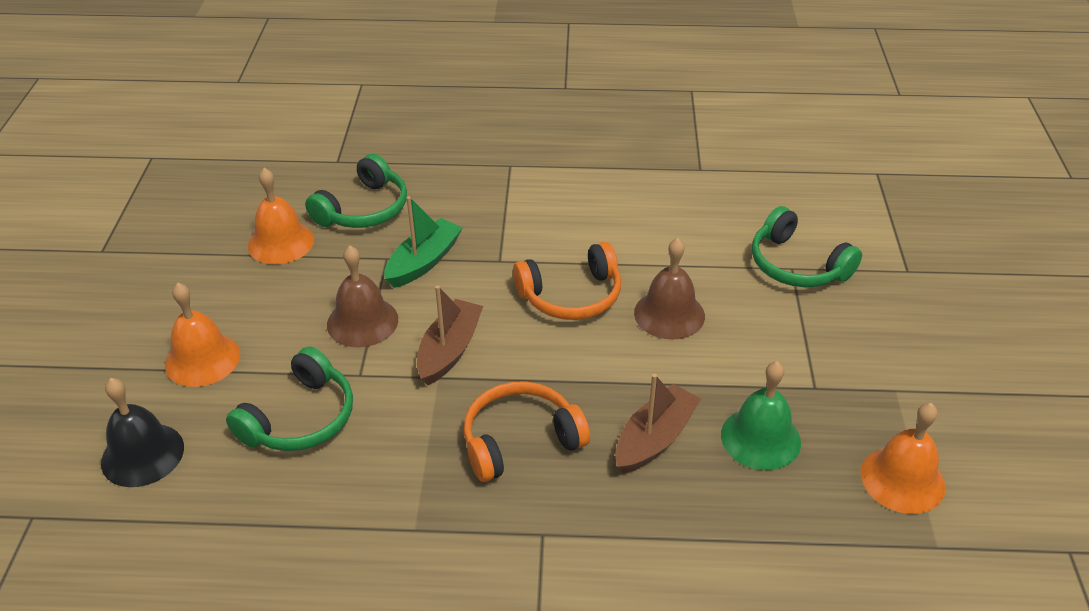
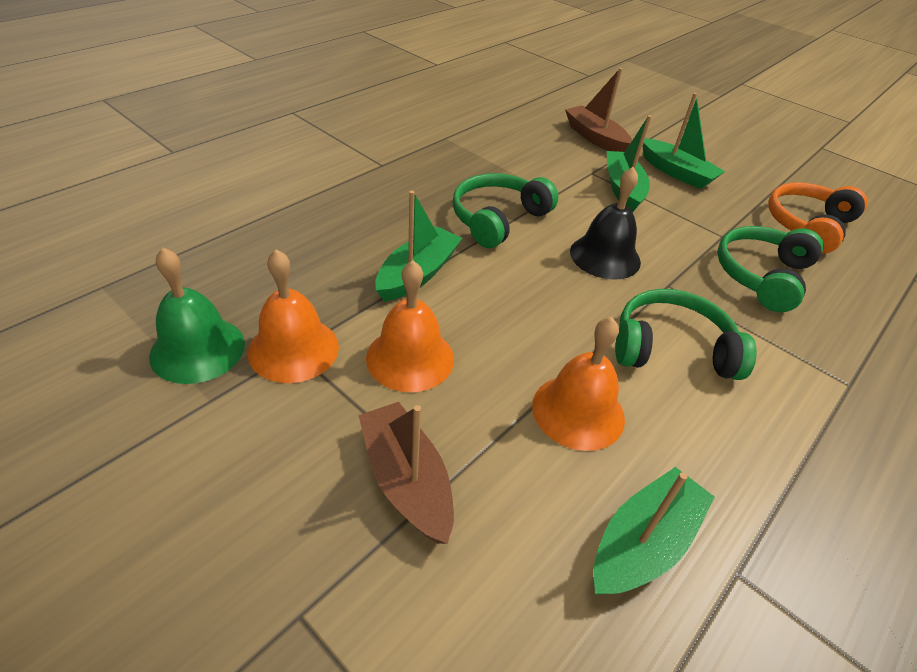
brown bell: 2 -> 0
green boat: 1 -> 4
orange headphones: 2 -> 1

